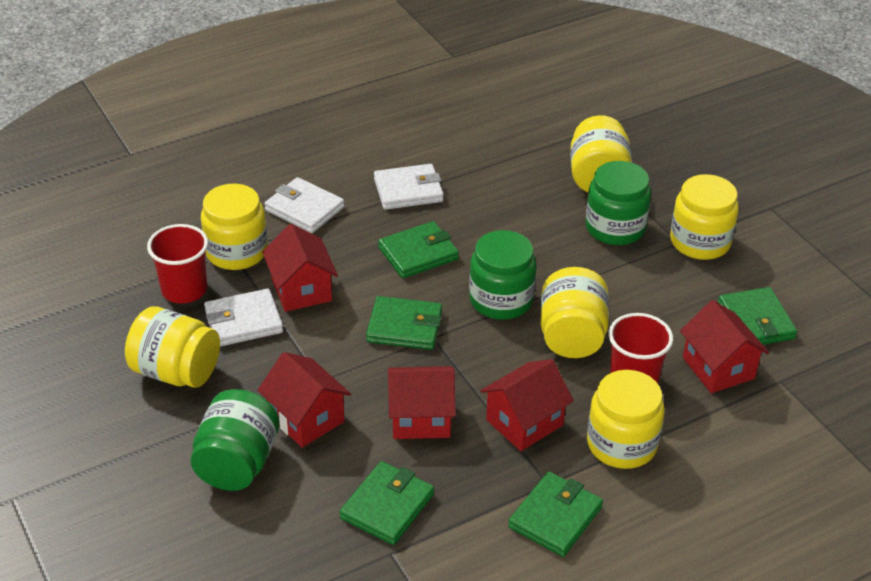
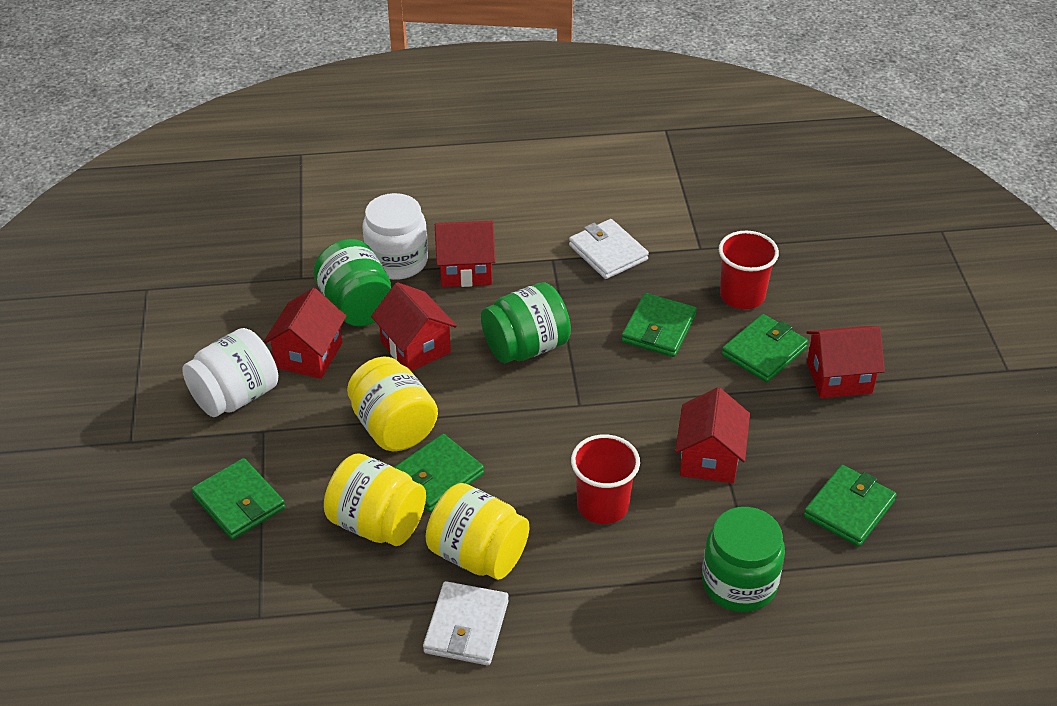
white jar: 0 -> 2
white wallet: 3 -> 2
yellow jar: 6 -> 3

